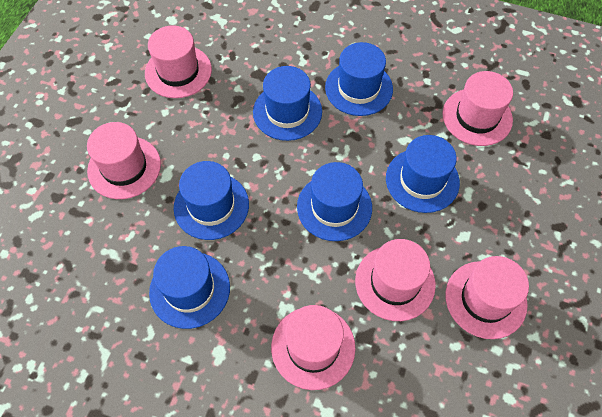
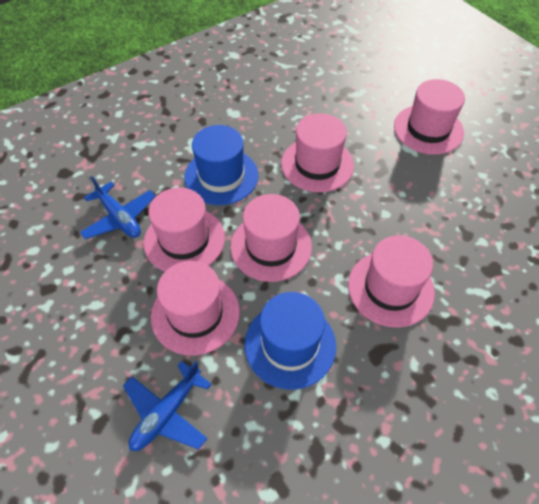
blue hat: 6 -> 2
blue plane: 0 -> 2

